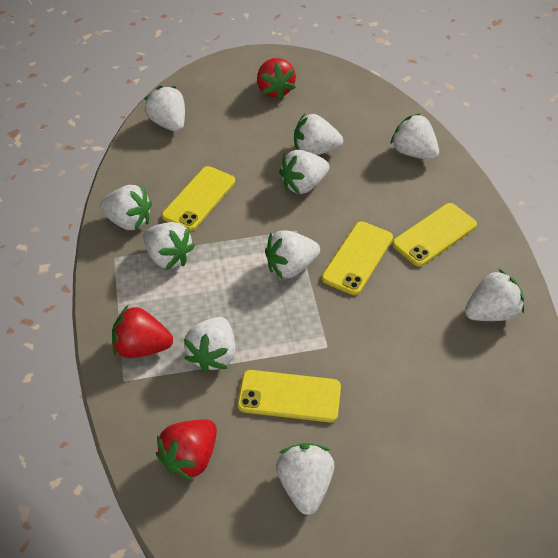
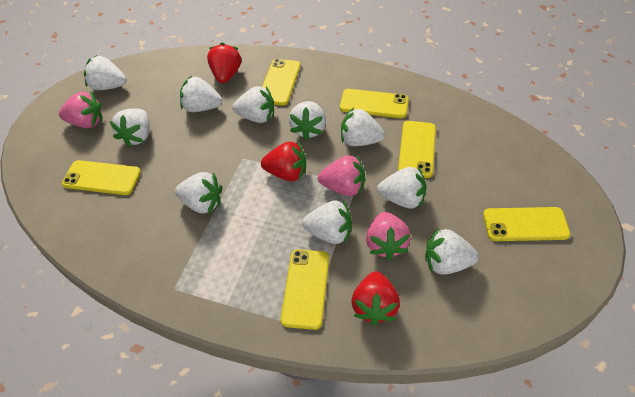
pink strawberry: 0 -> 3
yellow phone: 4 -> 6

